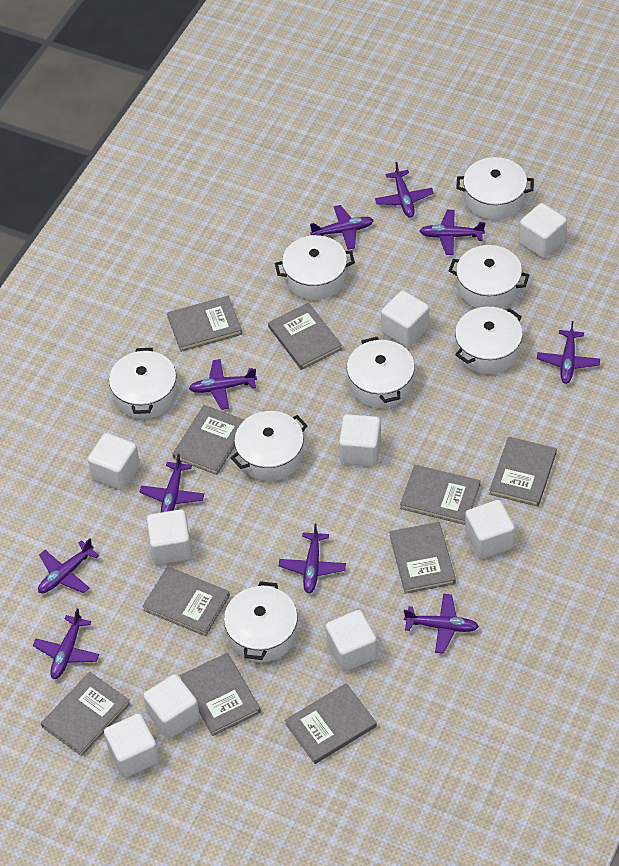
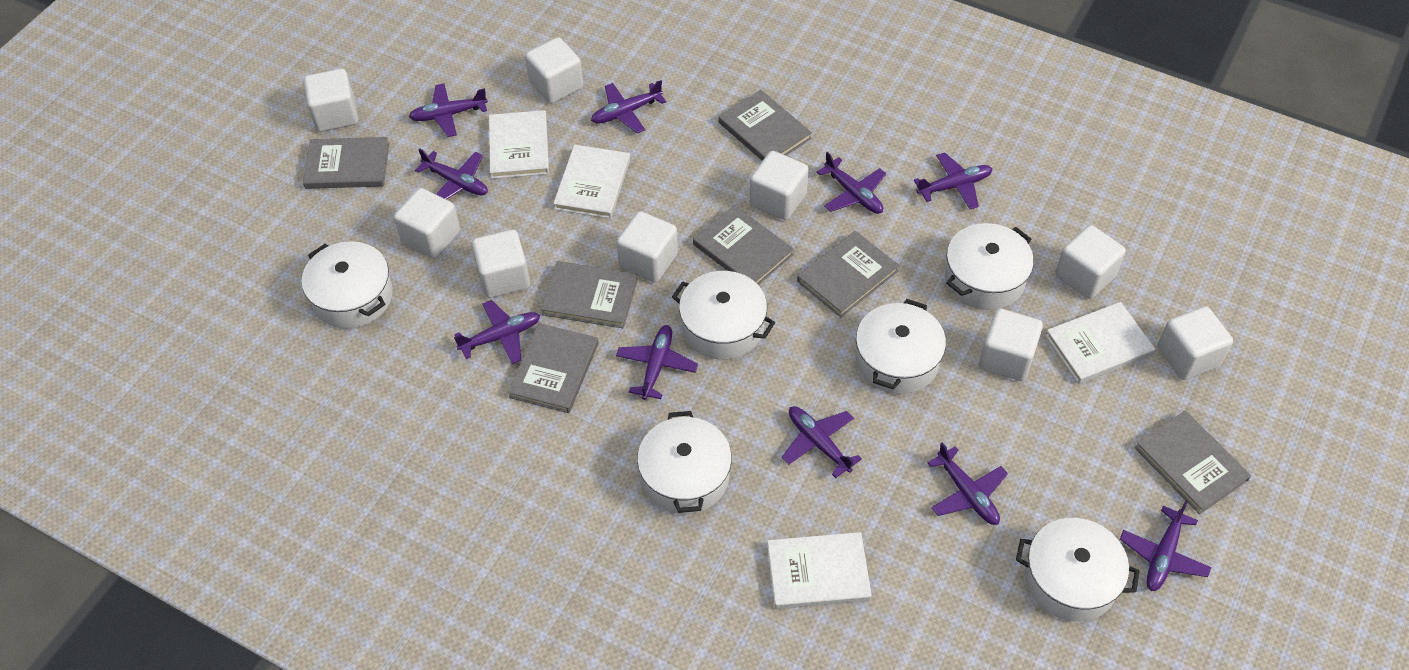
grey book: 10 -> 7
white book: 0 -> 4
white pot: 8 -> 6

